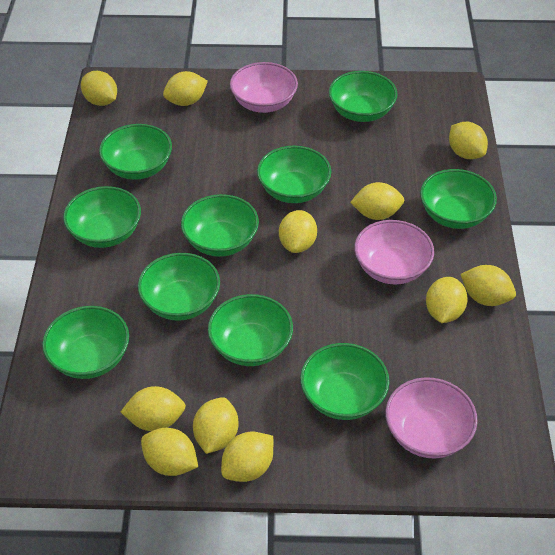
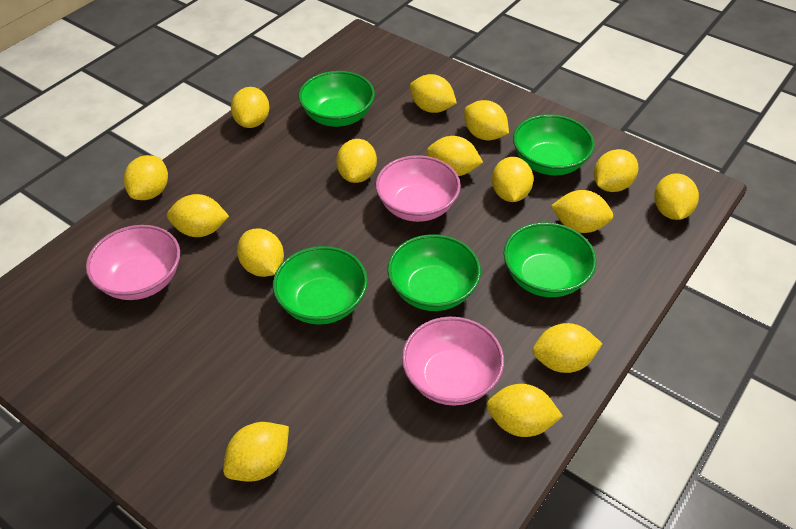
green bowl: 10 -> 5
yellow lemon: 11 -> 15

